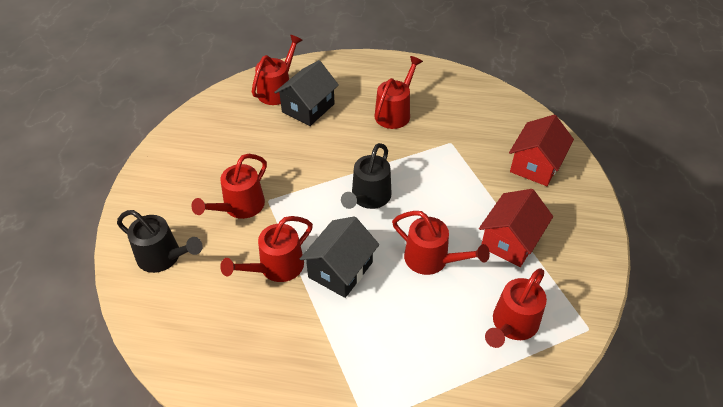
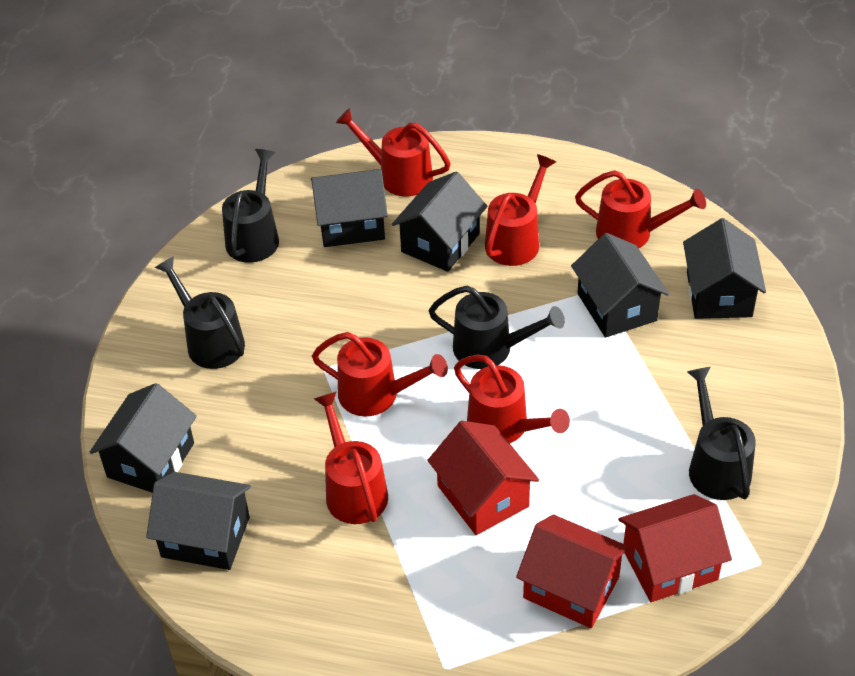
black house: 2 -> 6
black watering can: 2 -> 4
red house: 2 -> 3

